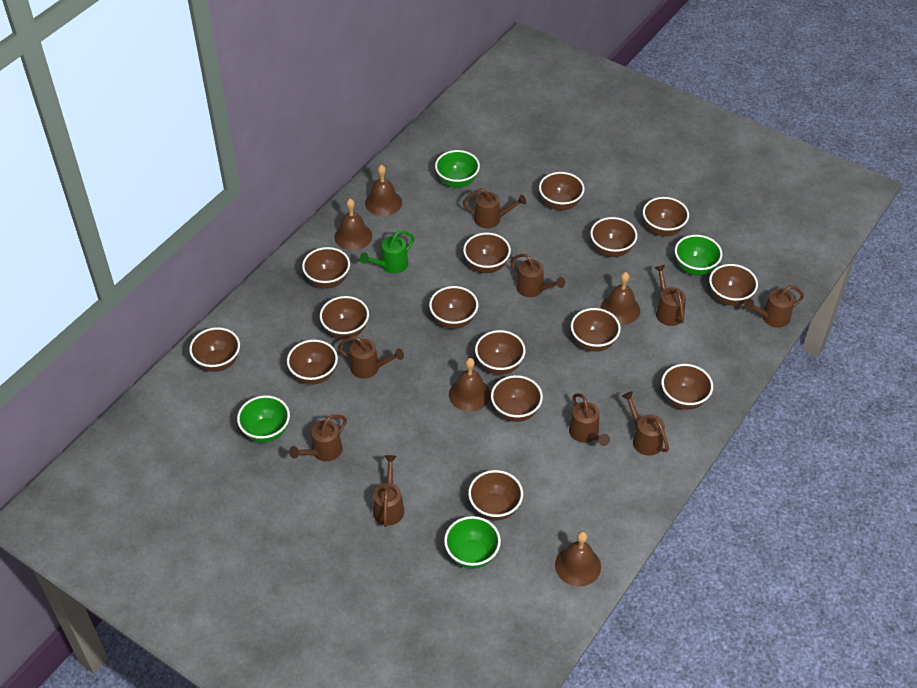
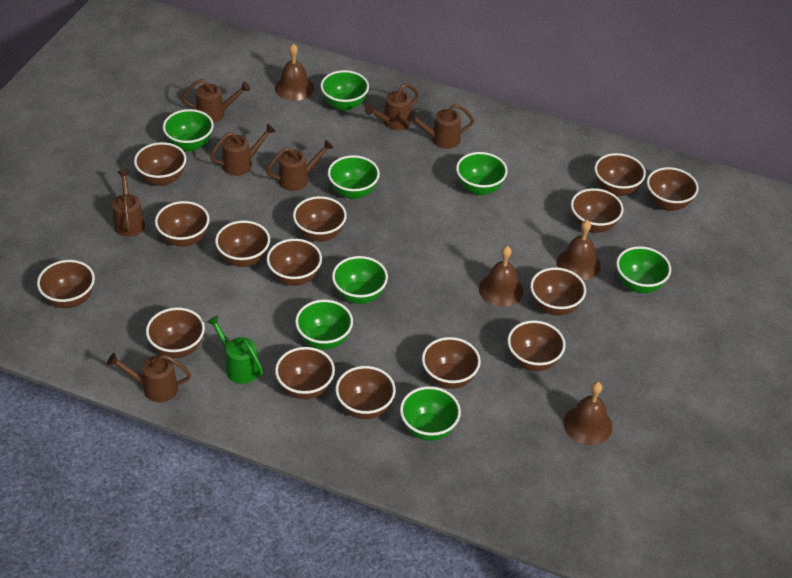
brown bell: 5 -> 4
brown watering can: 9 -> 7
green bowl: 4 -> 8

